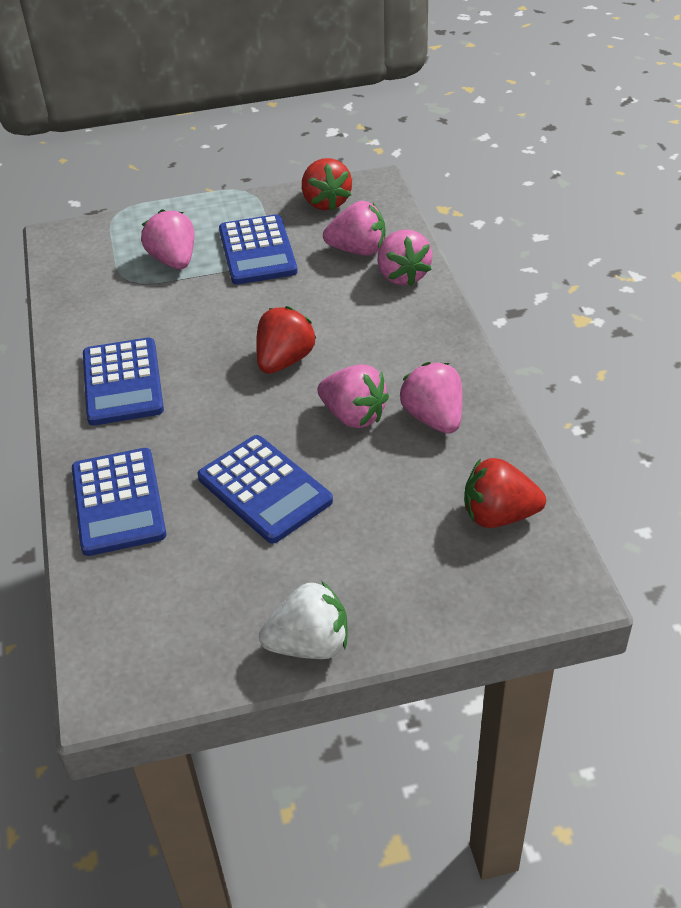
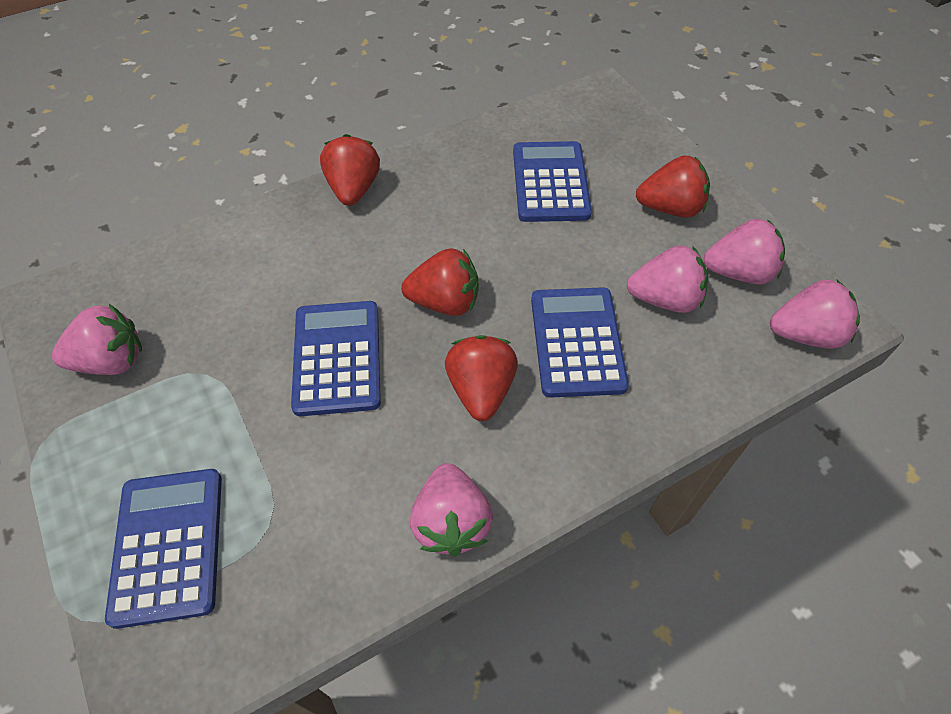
red strawberry: 3 -> 4
white strawberry: 1 -> 0

